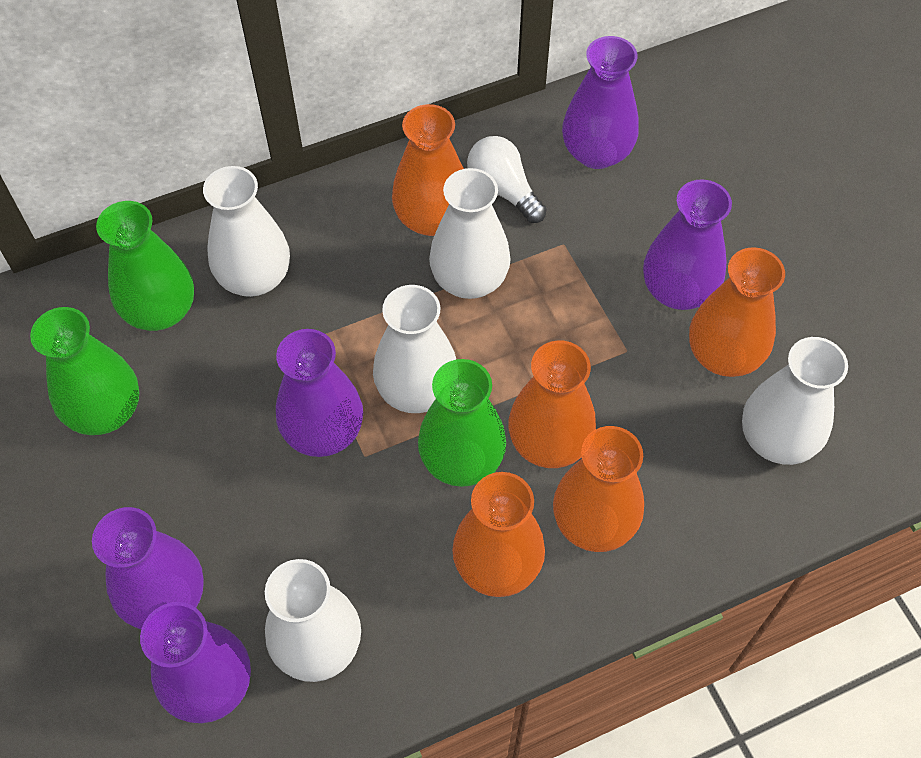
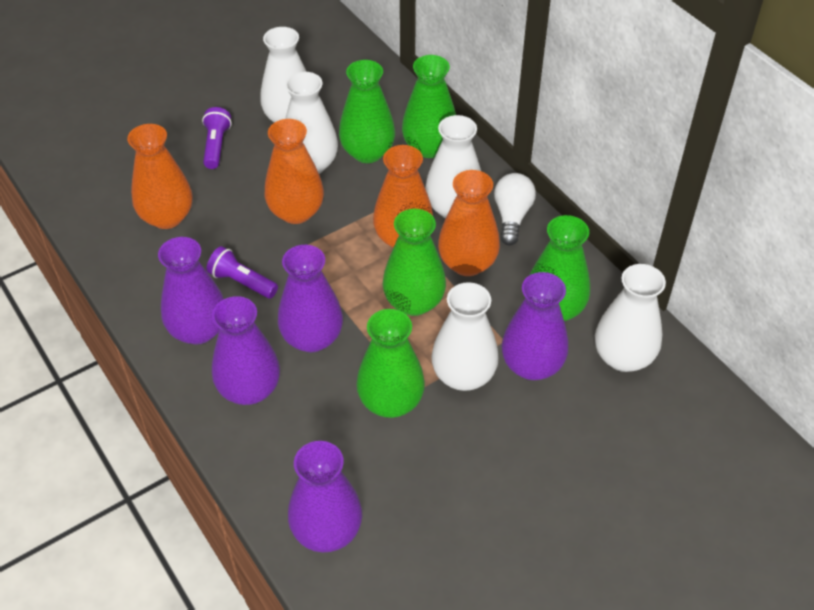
green vase: 3 -> 5
orange vase: 5 -> 4
purple flashlight: 0 -> 2

